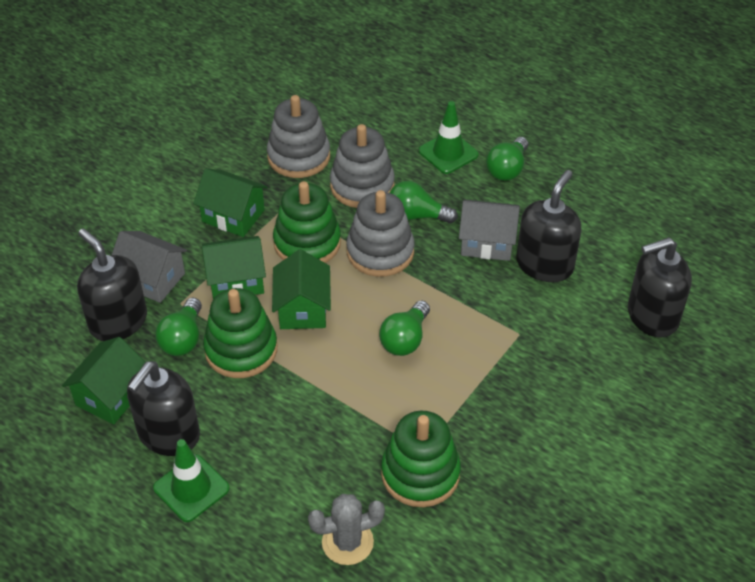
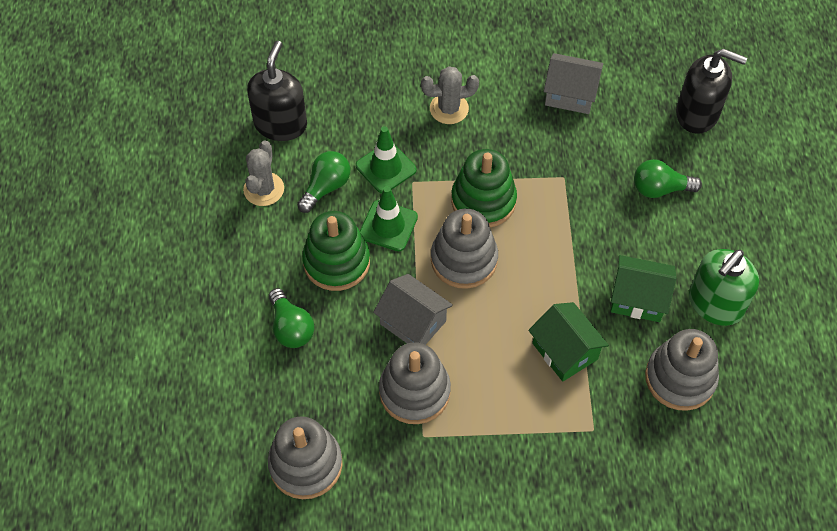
black soap dispenser: 4 -> 2
green house: 4 -> 2
green light bulb: 4 -> 3
green soap dispenser: 0 -> 1
green stacking toy: 3 -> 2
grey cactus: 1 -> 2
grey stacking toy: 3 -> 4

